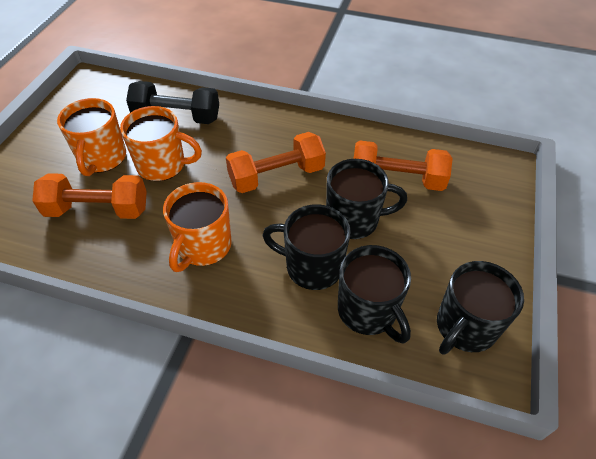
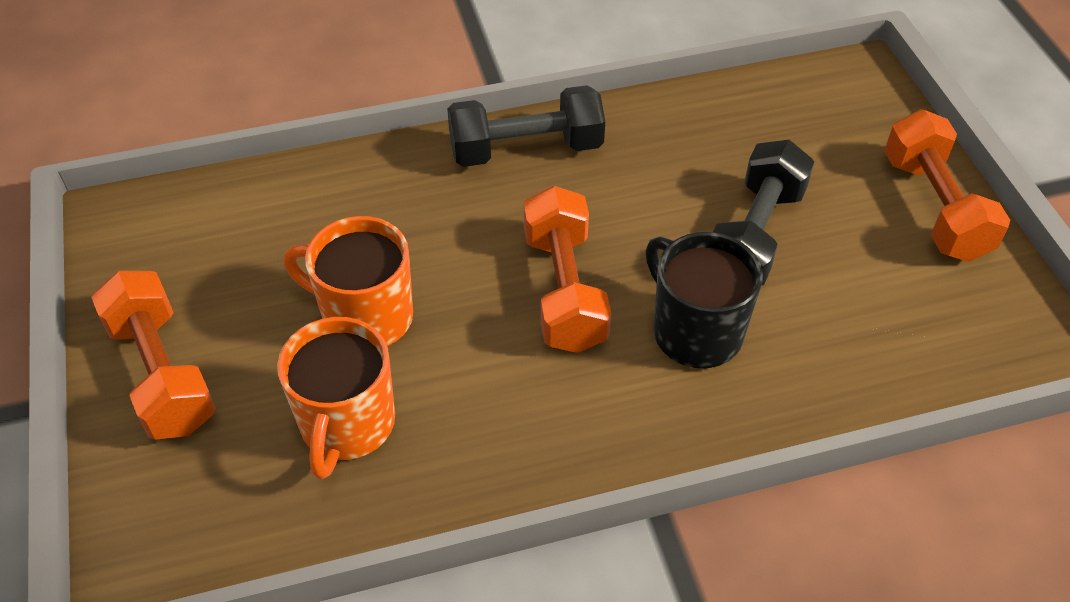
black dumbbell: 1 -> 2
black mug: 4 -> 1
orange mug: 3 -> 2

